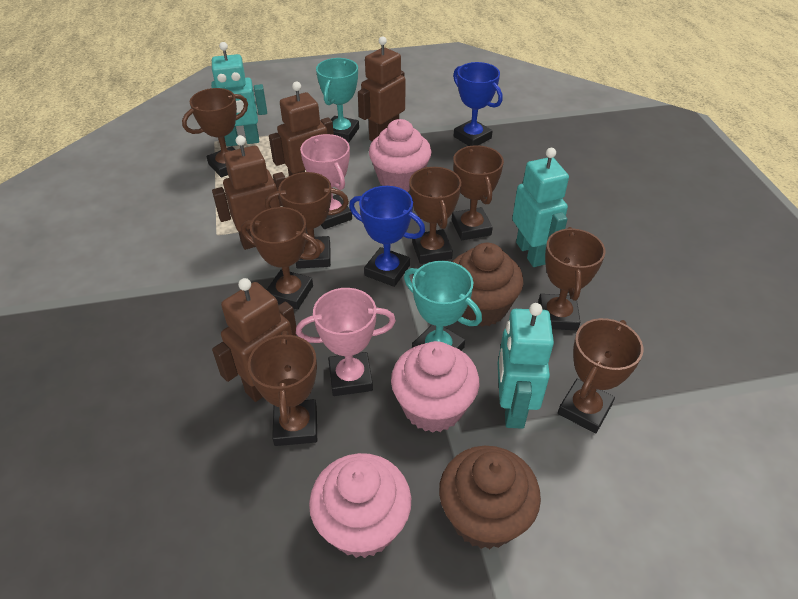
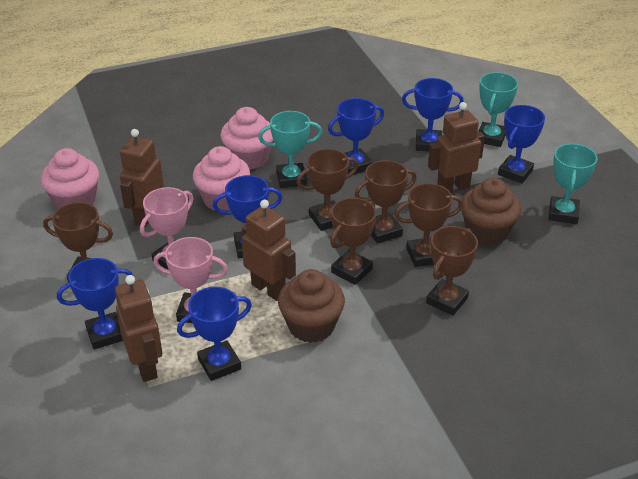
blue trophy: 2 -> 6
brown trophy: 8 -> 6
turquoise robot: 3 -> 0
turquoise trophy: 2 -> 3

